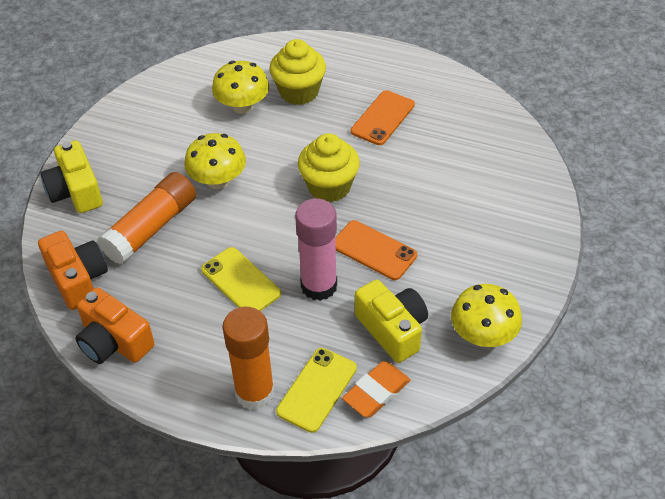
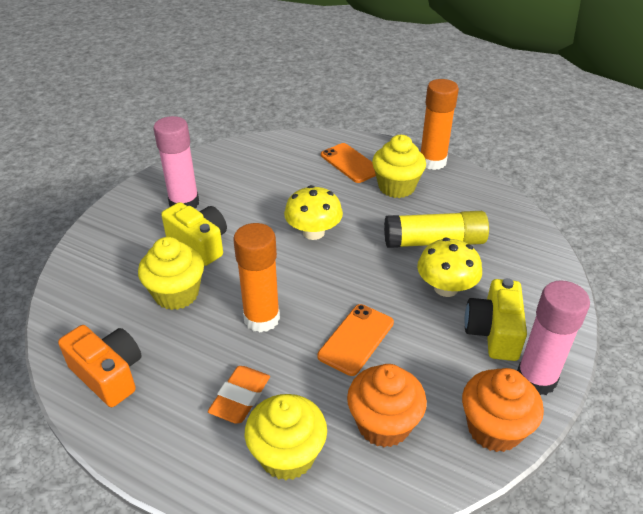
orange camera: 2 -> 1
orange cupcake: 0 -> 2
pink glue stick: 1 -> 2
yellow cupcake: 2 -> 3
yellow glue stick: 0 -> 1
yellow mushroom: 3 -> 2
yellow phone: 2 -> 0

